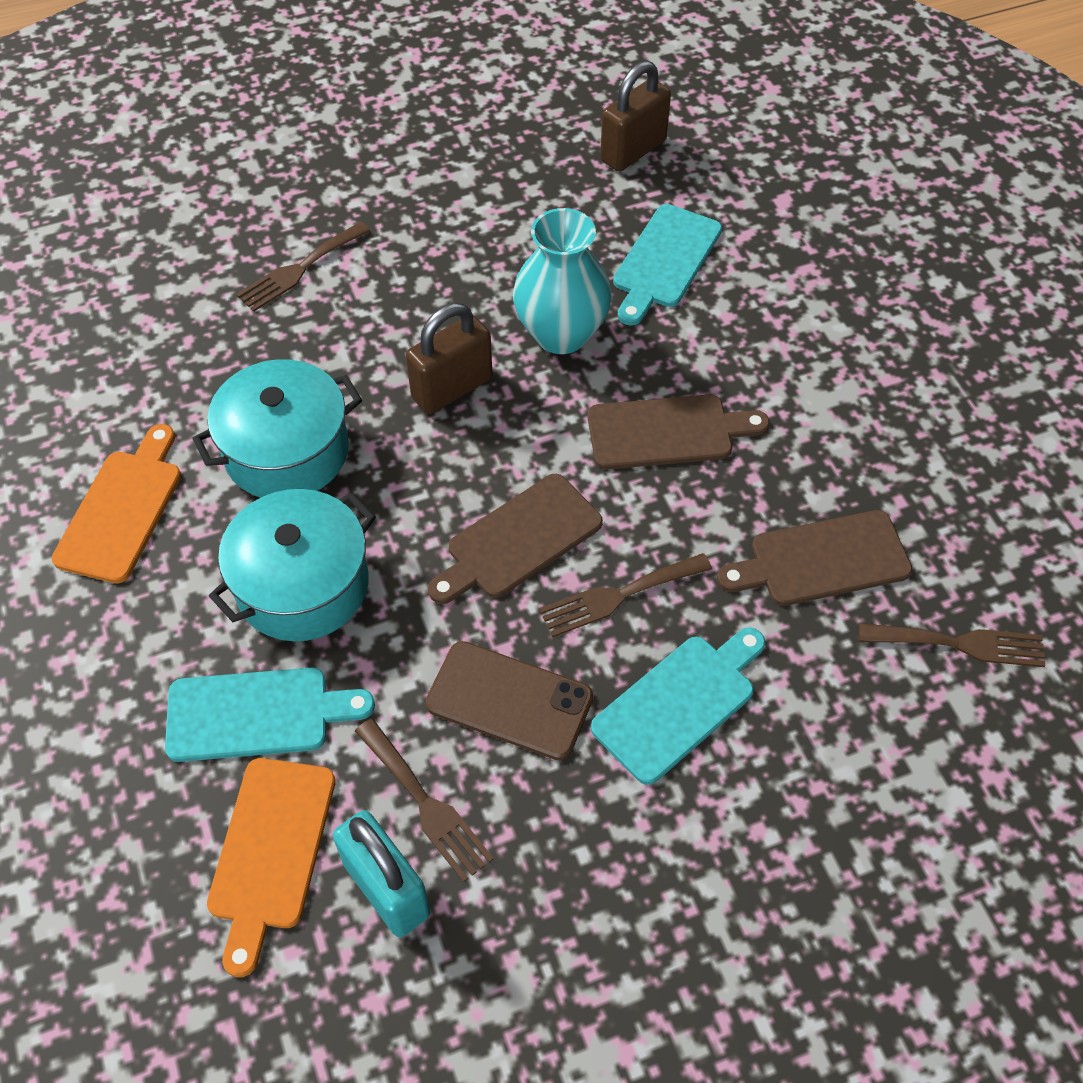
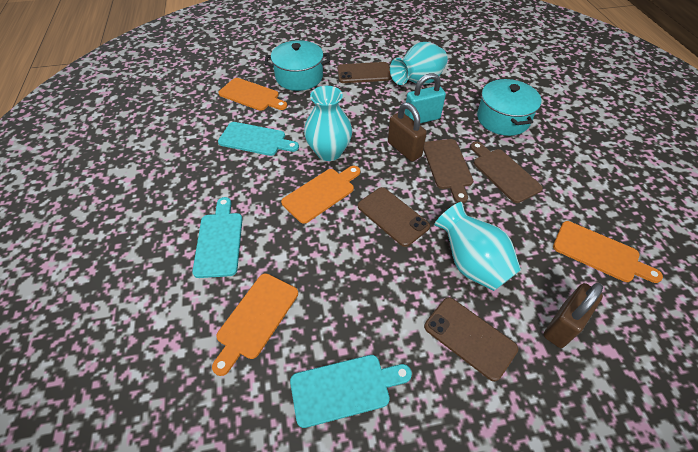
brown cutting board: 3 -> 2
brown fork: 4 -> 0
brown phone: 1 -> 3
orange cutting board: 2 -> 4
turquoise vase: 1 -> 3

